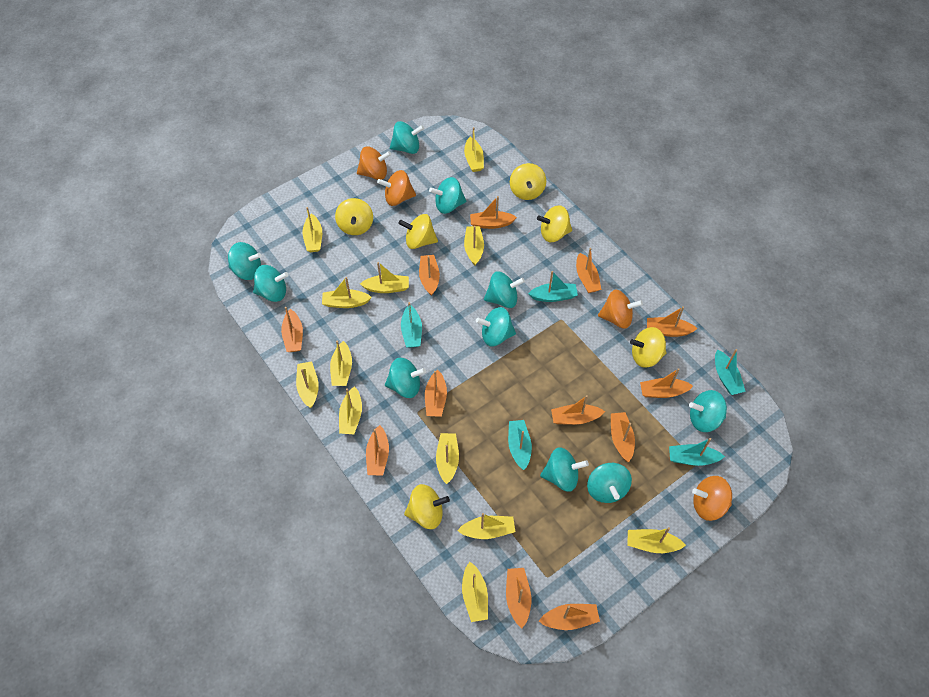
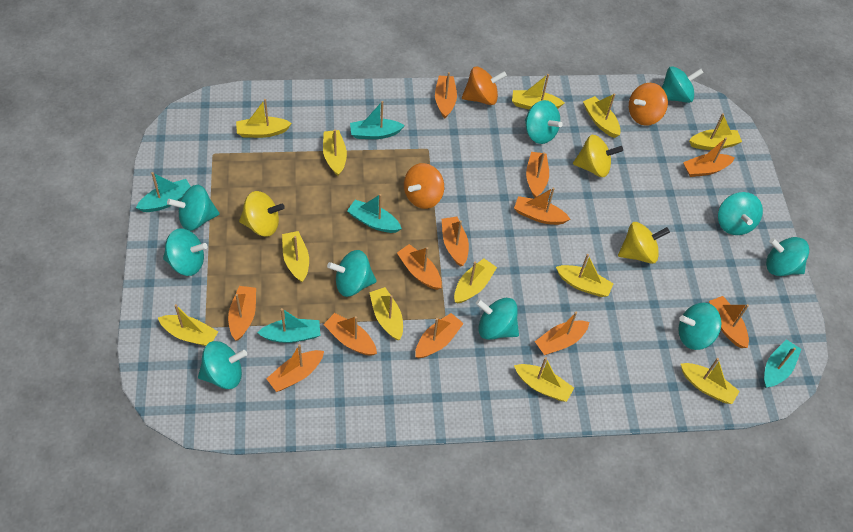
orange spinning top: 4 -> 3
yellow spinning top: 6 -> 3

